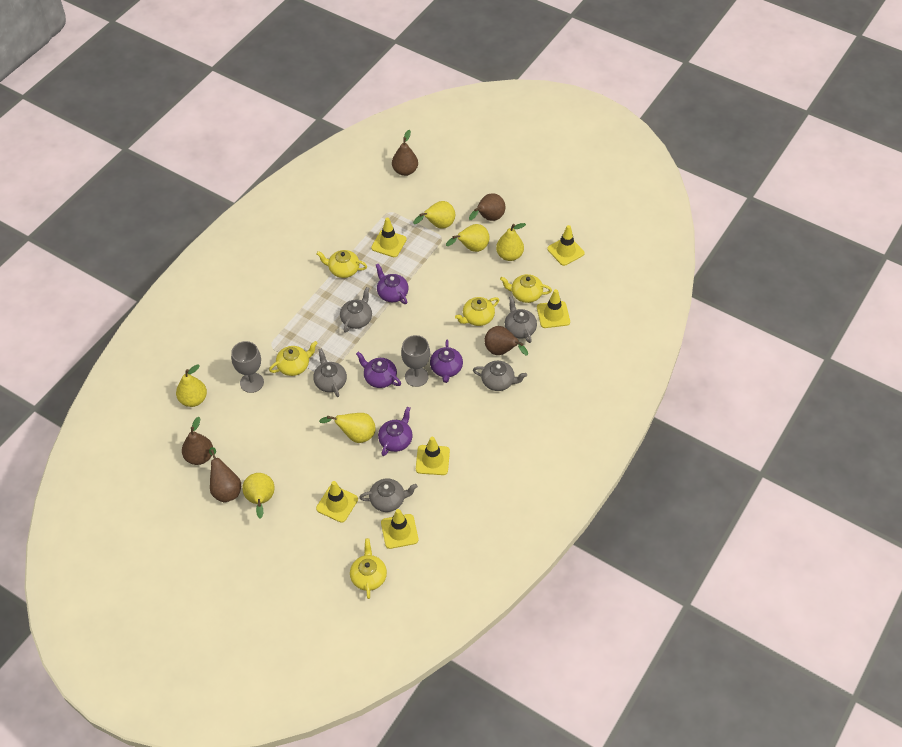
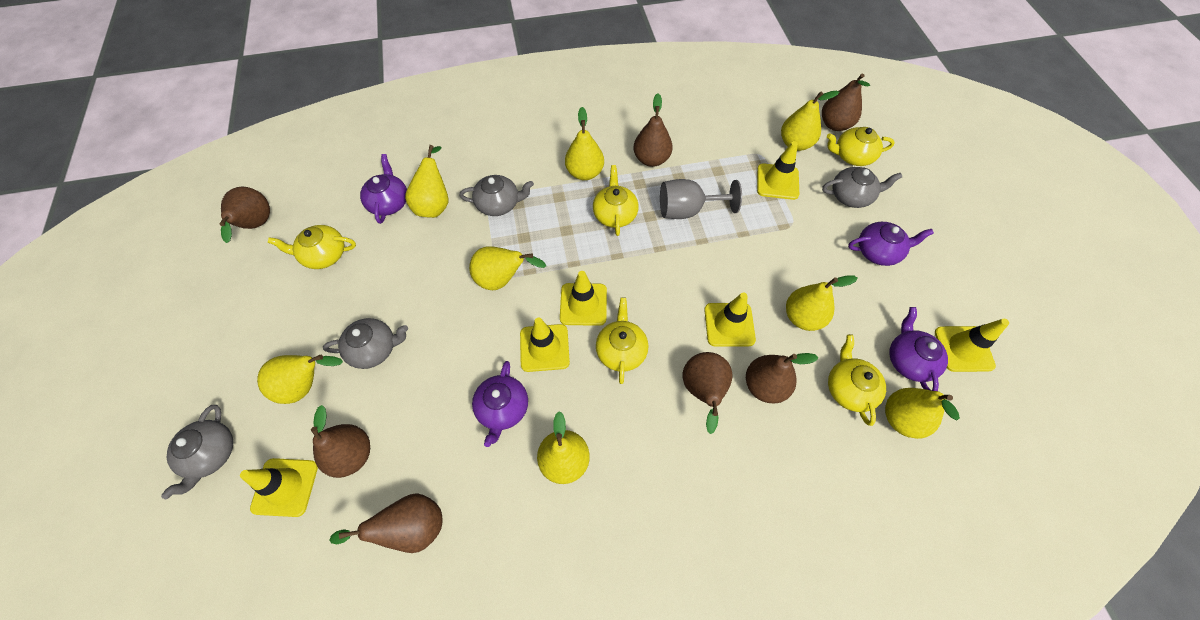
brown pear: 5 -> 7
grey goblet: 2 -> 1
grey teapot: 5 -> 4
yellow pear: 6 -> 8

